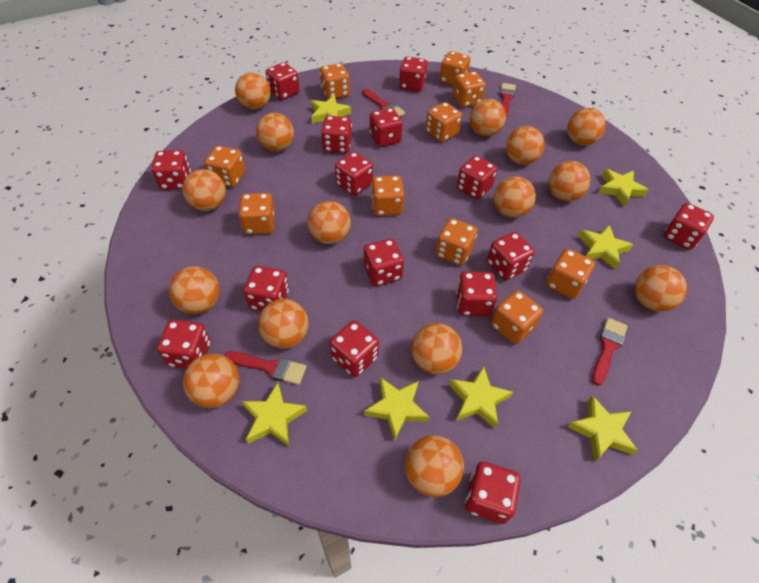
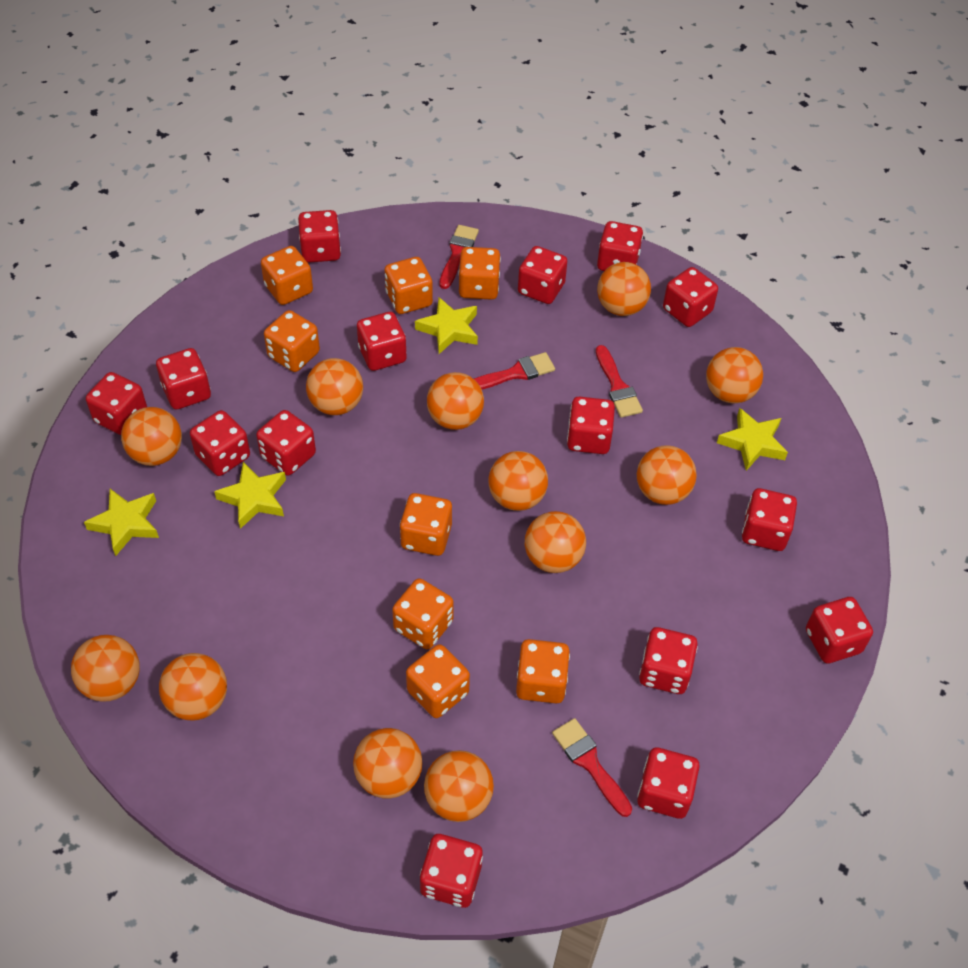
orange ball: 15 -> 12
orange dice: 10 -> 8
yellow star: 7 -> 4

